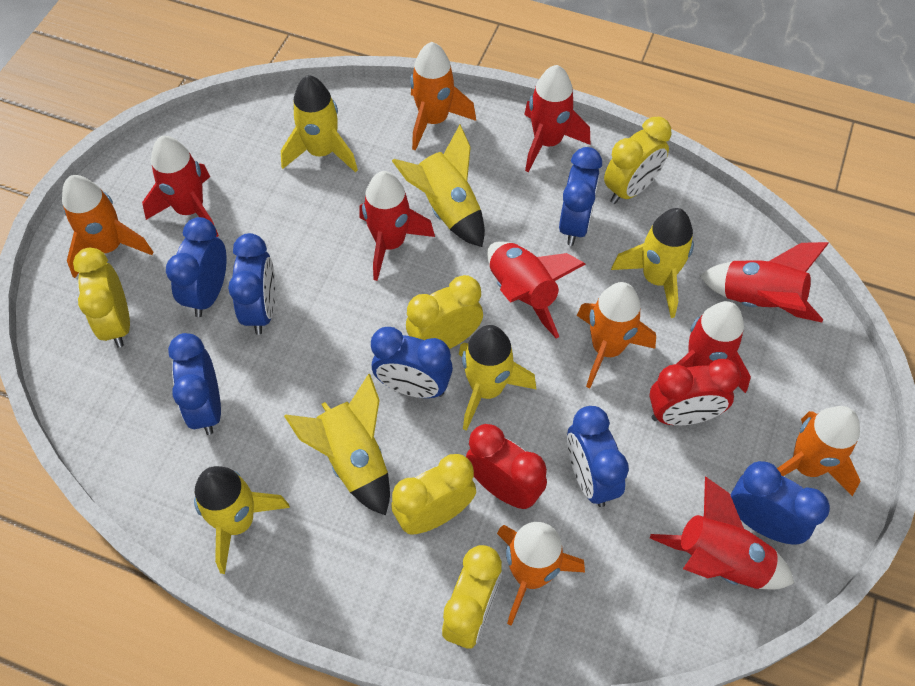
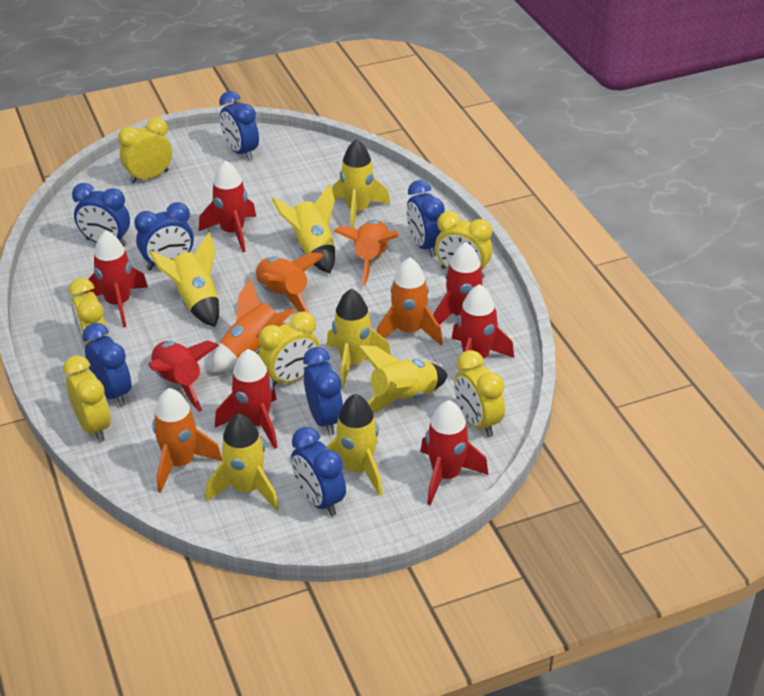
red clock: 2 -> 0
yellow clock: 5 -> 6
yellow rocket: 6 -> 7

